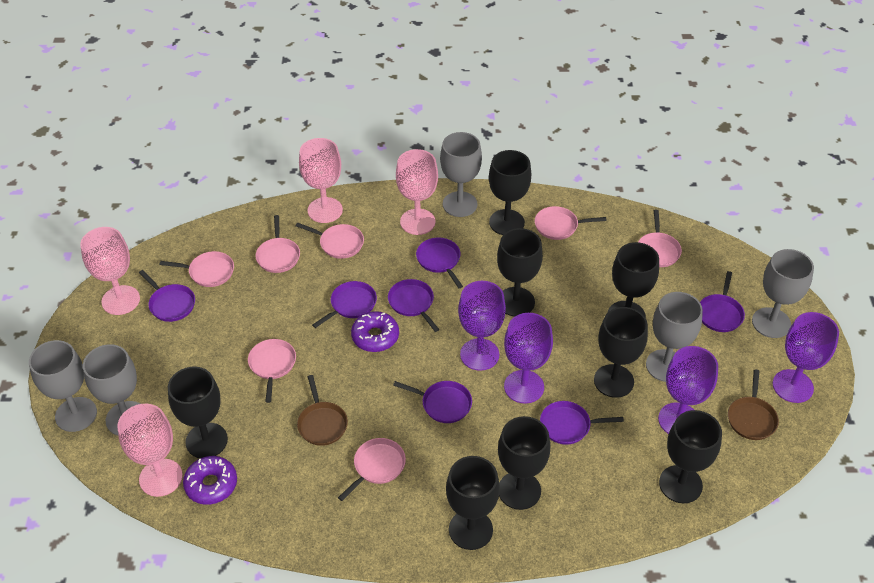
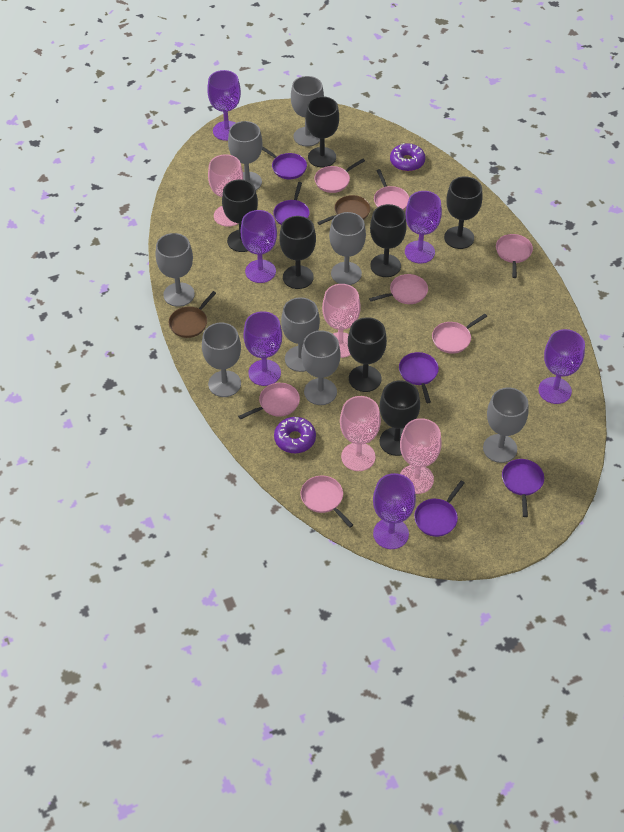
black goblet: 8 -> 7
grey goblet: 5 -> 8
purple goblet: 4 -> 6
purple pan: 7 -> 5

